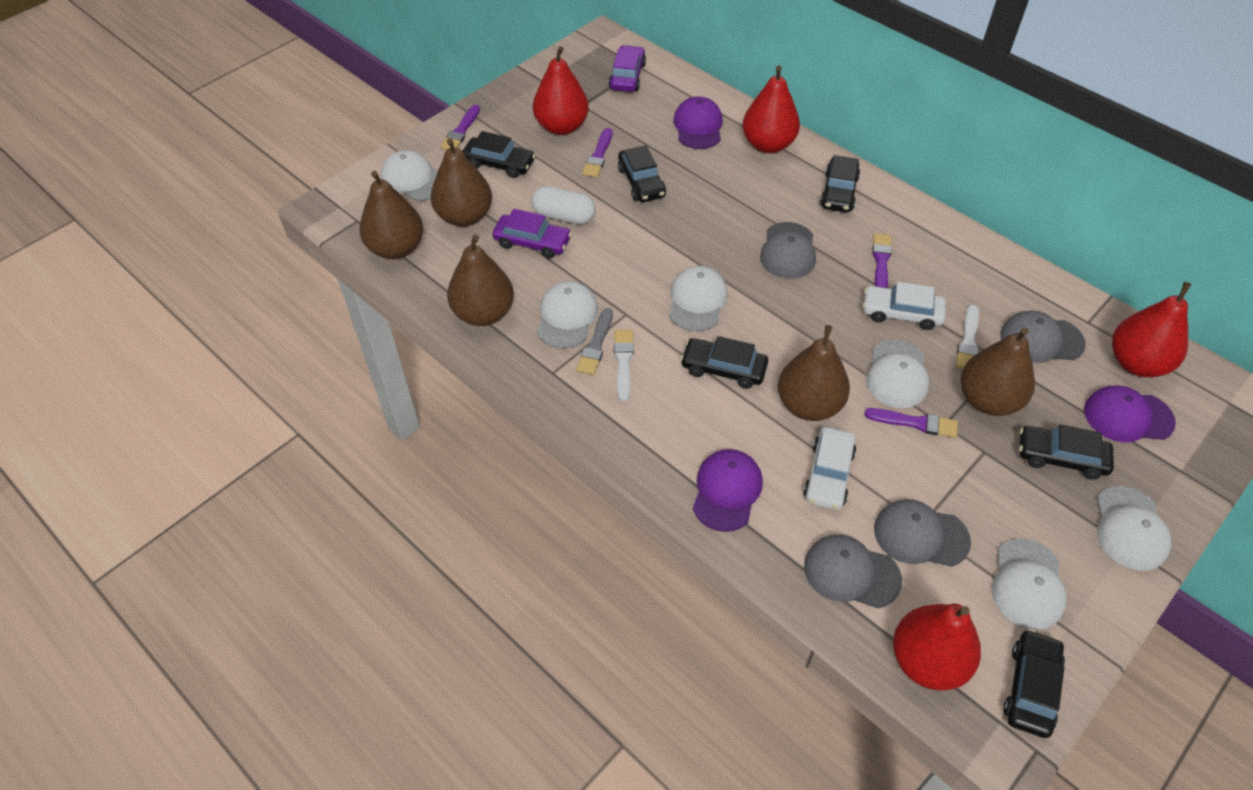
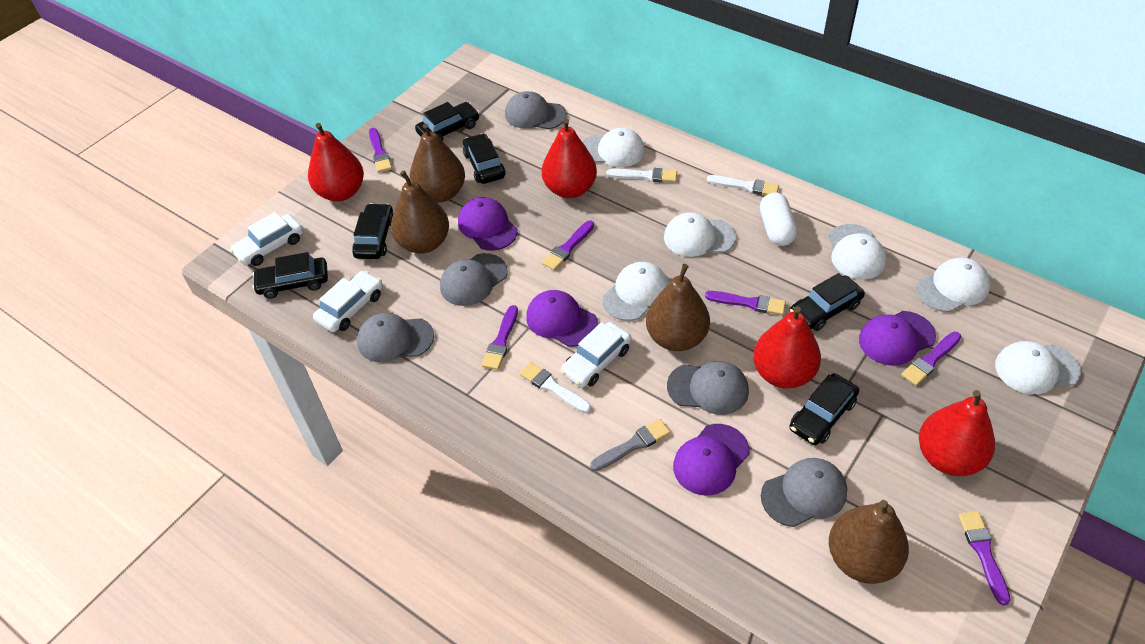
brown pear: 5 -> 4
grey cap: 4 -> 5
purple brush: 4 -> 6
purple cap: 3 -> 4
purple car: 2 -> 0
white brush: 2 -> 3
white car: 2 -> 3

